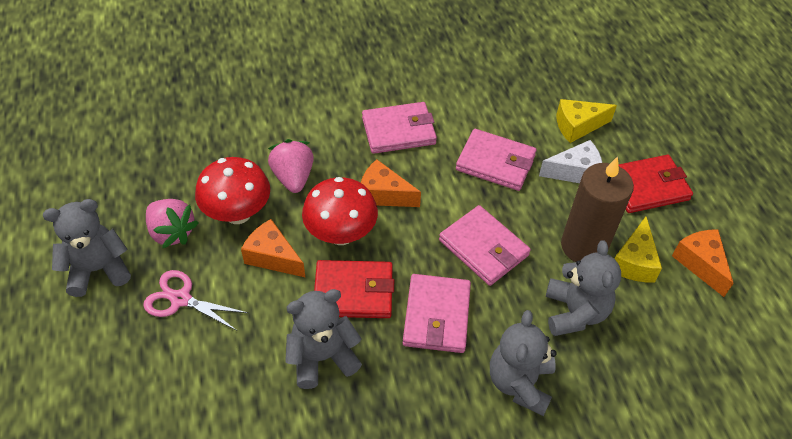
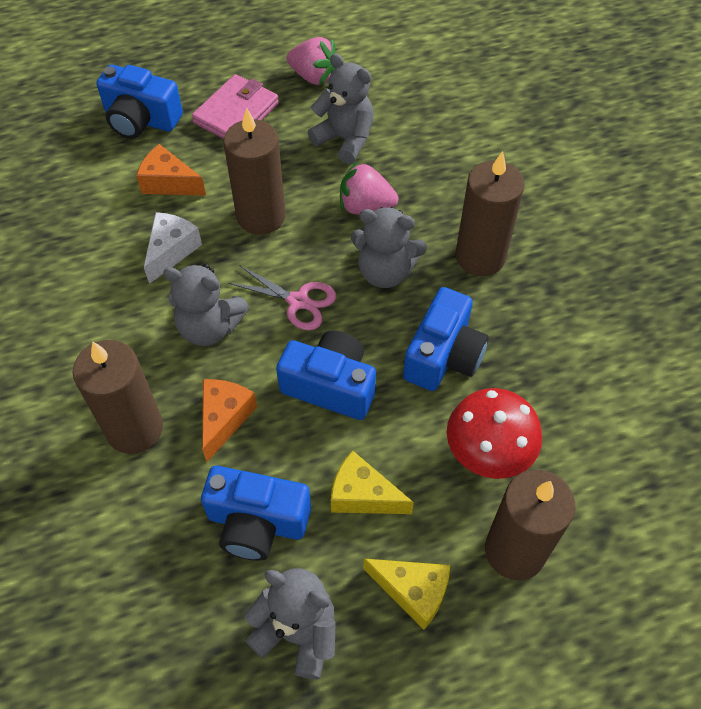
blue camera: 0 -> 4
brown candle: 1 -> 4
orange cheese: 3 -> 2
pink wallet: 4 -> 1
red mushroom: 2 -> 1
red wallet: 2 -> 0

